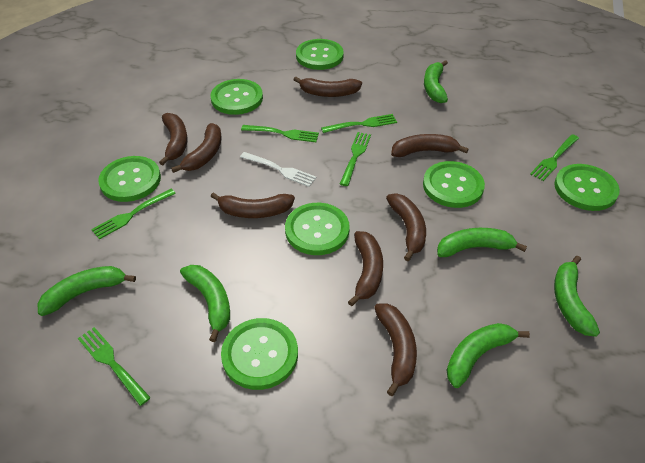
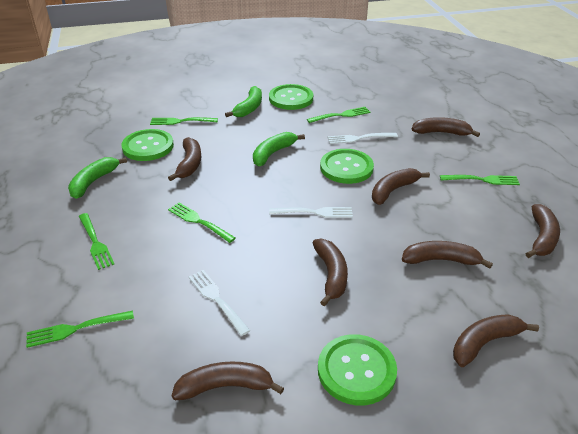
green banana: 6 -> 3
green button: 7 -> 4
white fork: 1 -> 3

